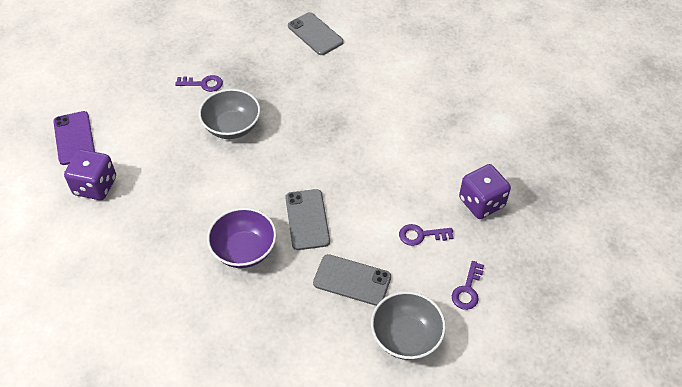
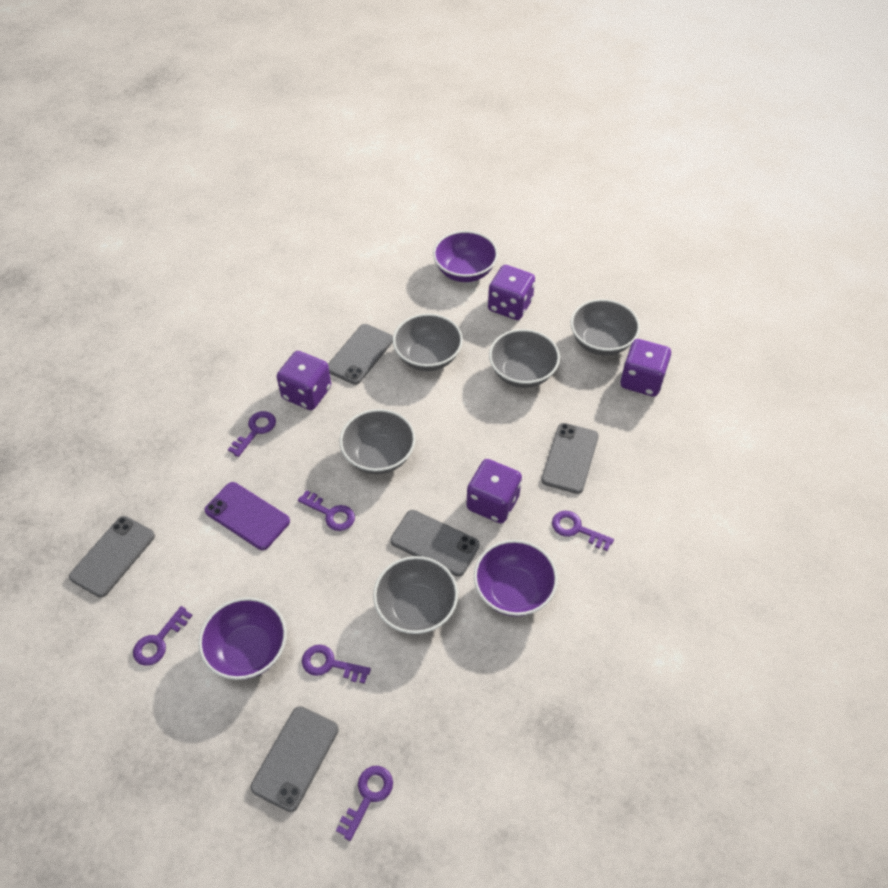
grey bowl: 2 -> 5
grey phone: 3 -> 5
purple bowl: 1 -> 3
purple dice: 2 -> 4
purple key: 3 -> 6

